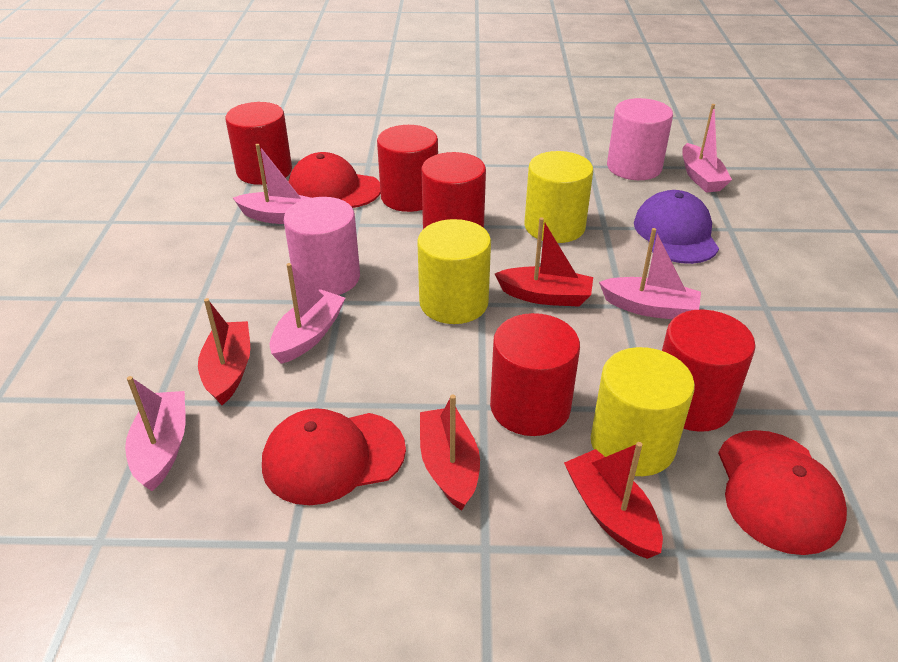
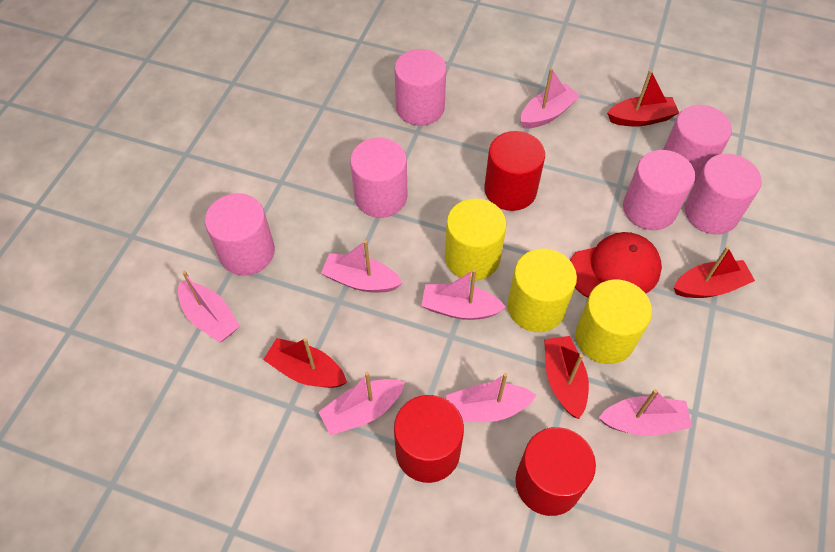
pink boat: 5 -> 7
pink cylinder: 2 -> 6
purple cap: 1 -> 0
red cap: 3 -> 1
red cylinder: 5 -> 3

